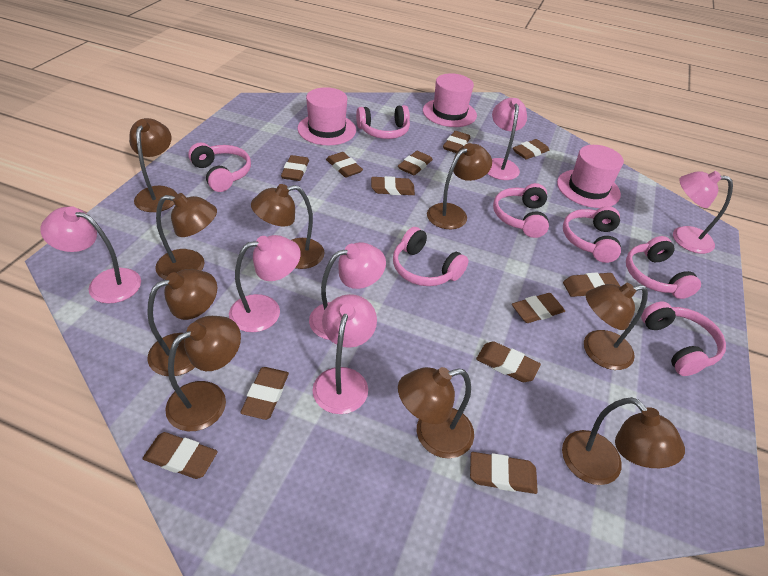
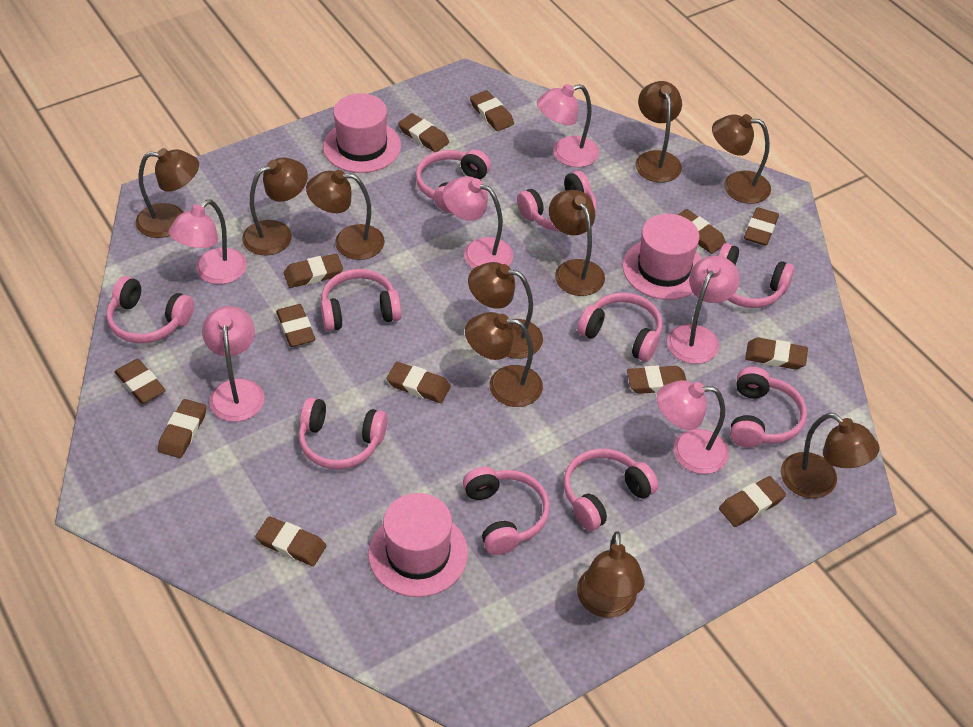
brown eraser: 12 -> 13
brown lamp: 9 -> 10
pink headphones: 7 -> 10

